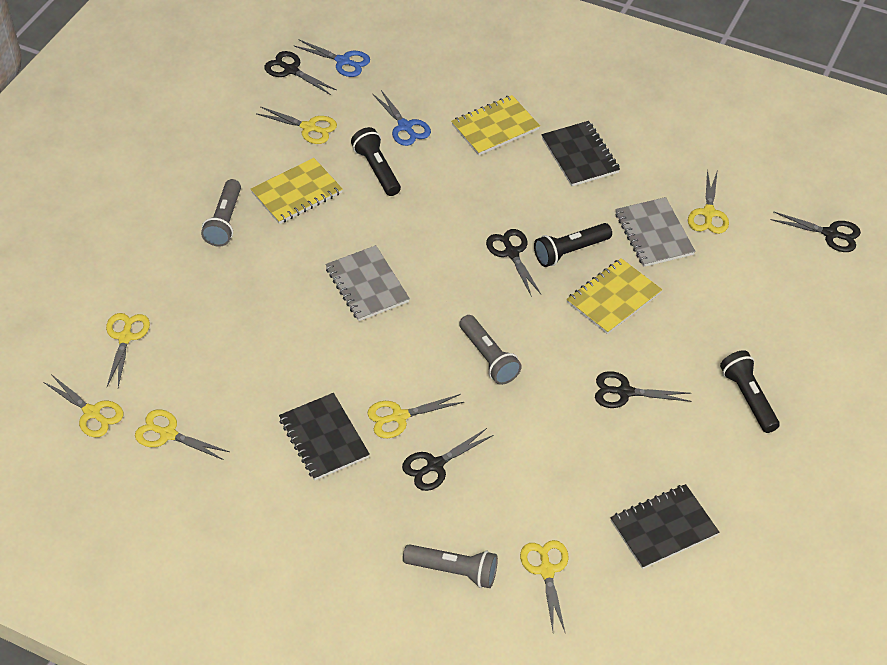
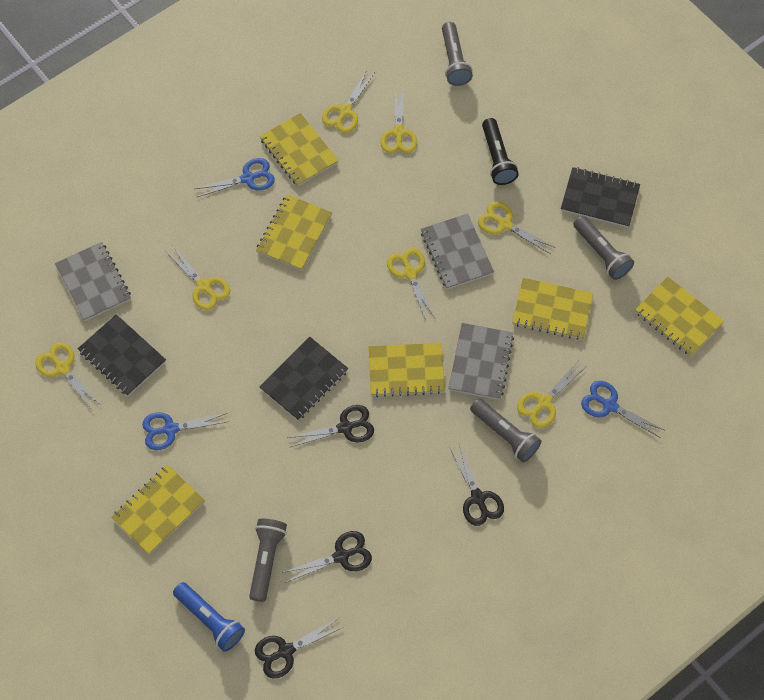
black flashlight: 3 -> 1
black scissors: 5 -> 4
blue flashlight: 0 -> 1
blue scissors: 2 -> 3
grey flashlight: 3 -> 4
grey notebook: 2 -> 3
yellow notebook: 3 -> 6

